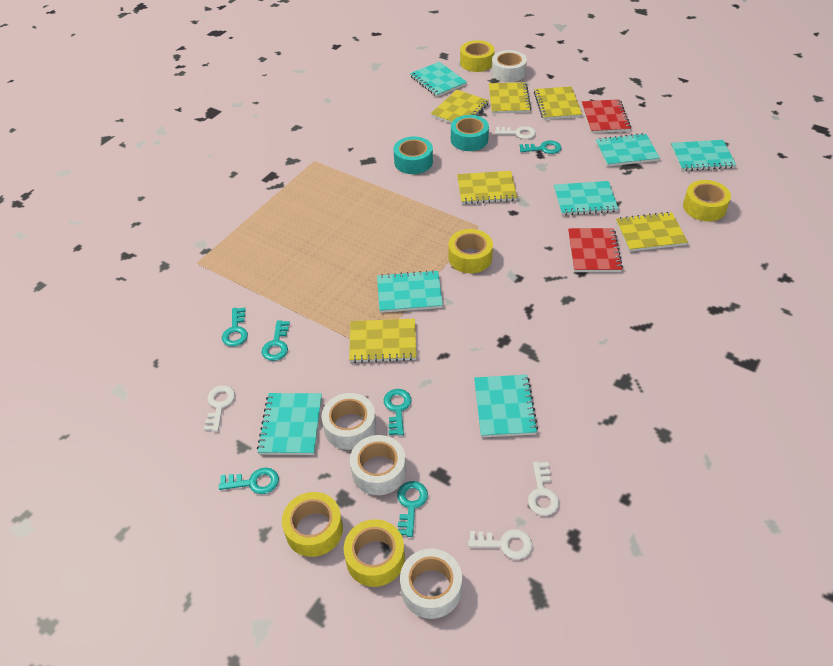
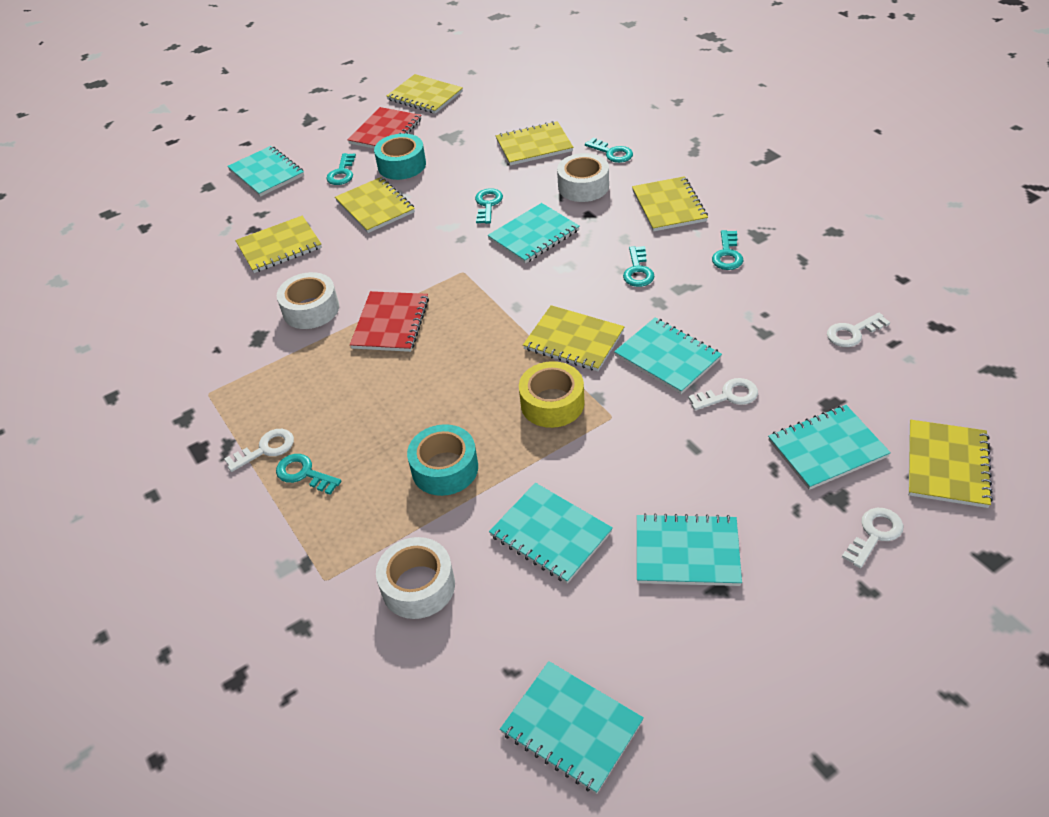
white tape: 4 -> 3
yellow notebook: 6 -> 7
yellow tape: 5 -> 1

